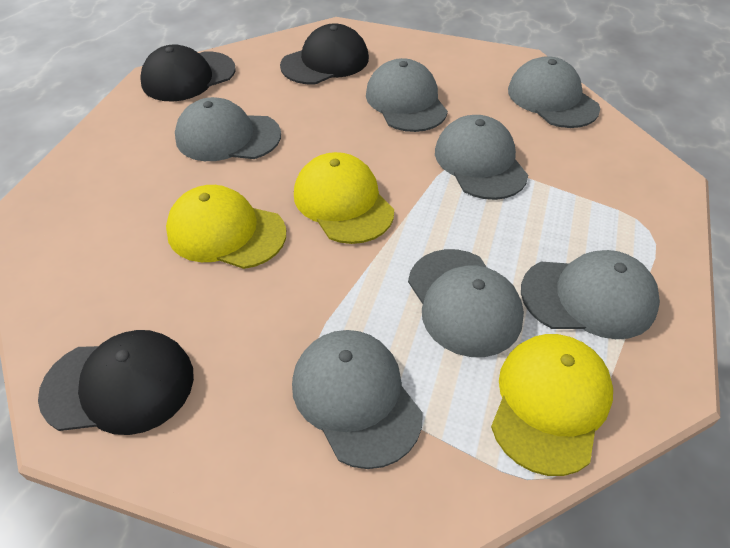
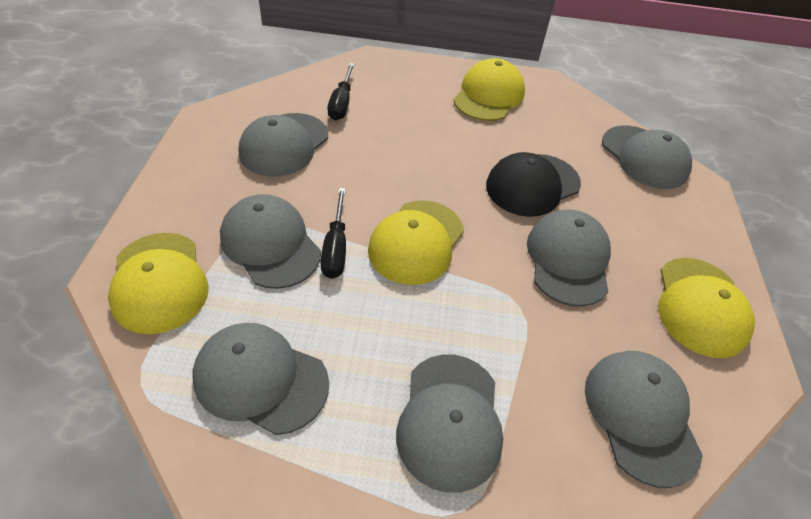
black cap: 3 -> 1
black screwdriver: 0 -> 2
yellow cap: 3 -> 4

